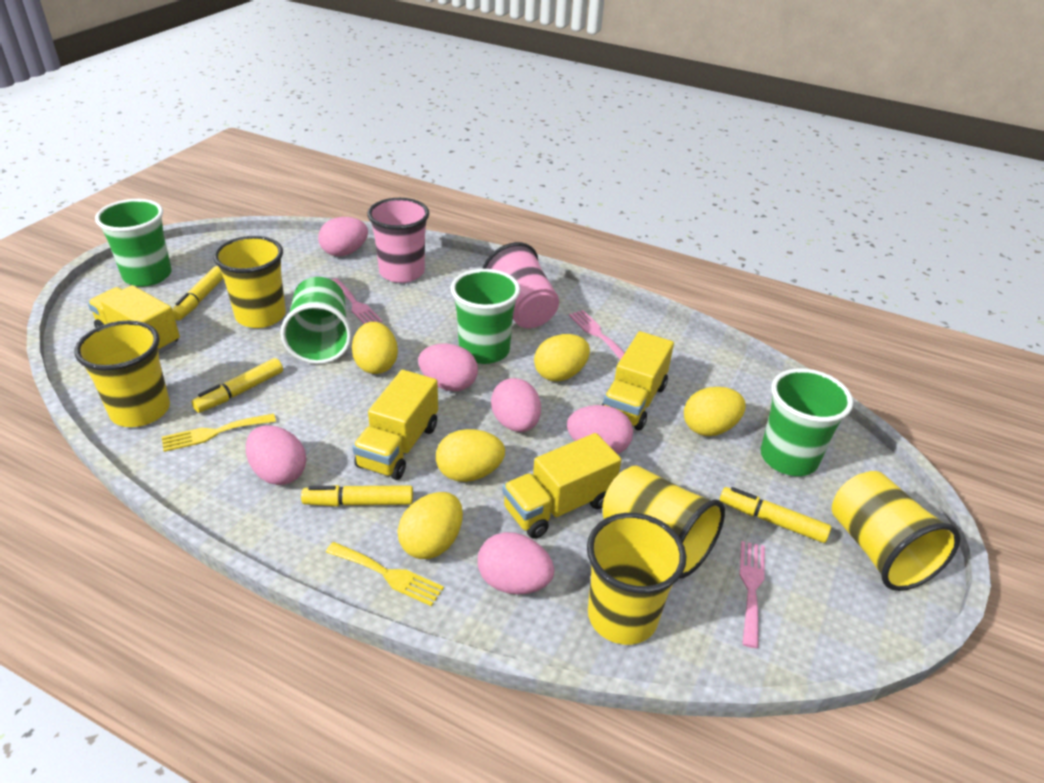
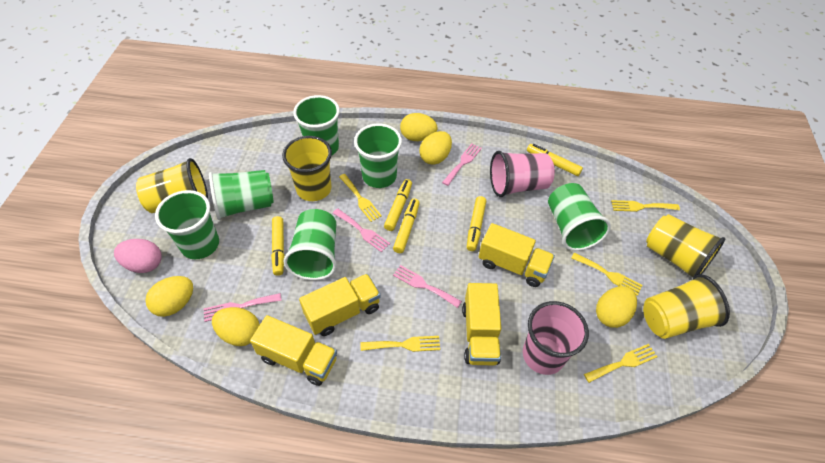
green cup: 4 -> 6
pink egg: 6 -> 1
pink fork: 3 -> 4
yellow cup: 5 -> 4
yellow fork: 2 -> 5
yellow marker: 4 -> 5

